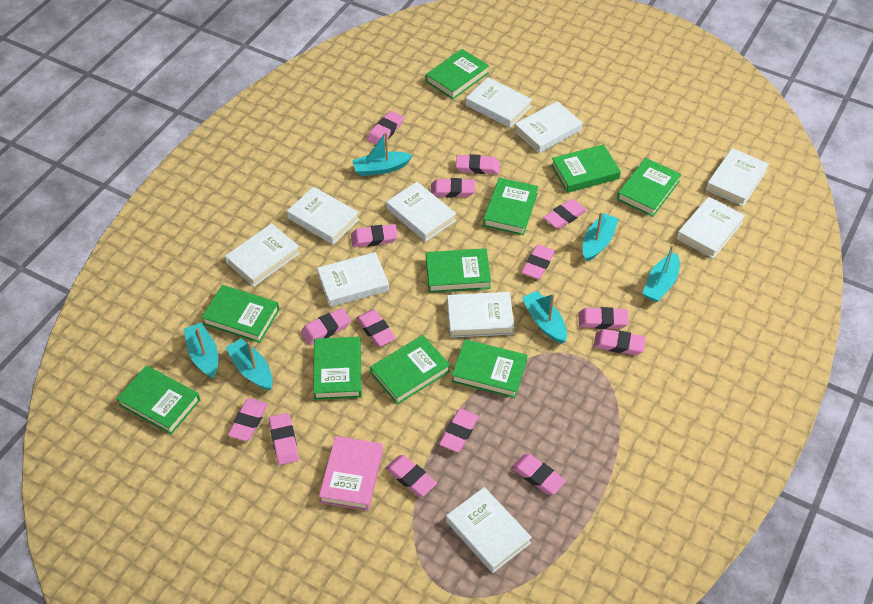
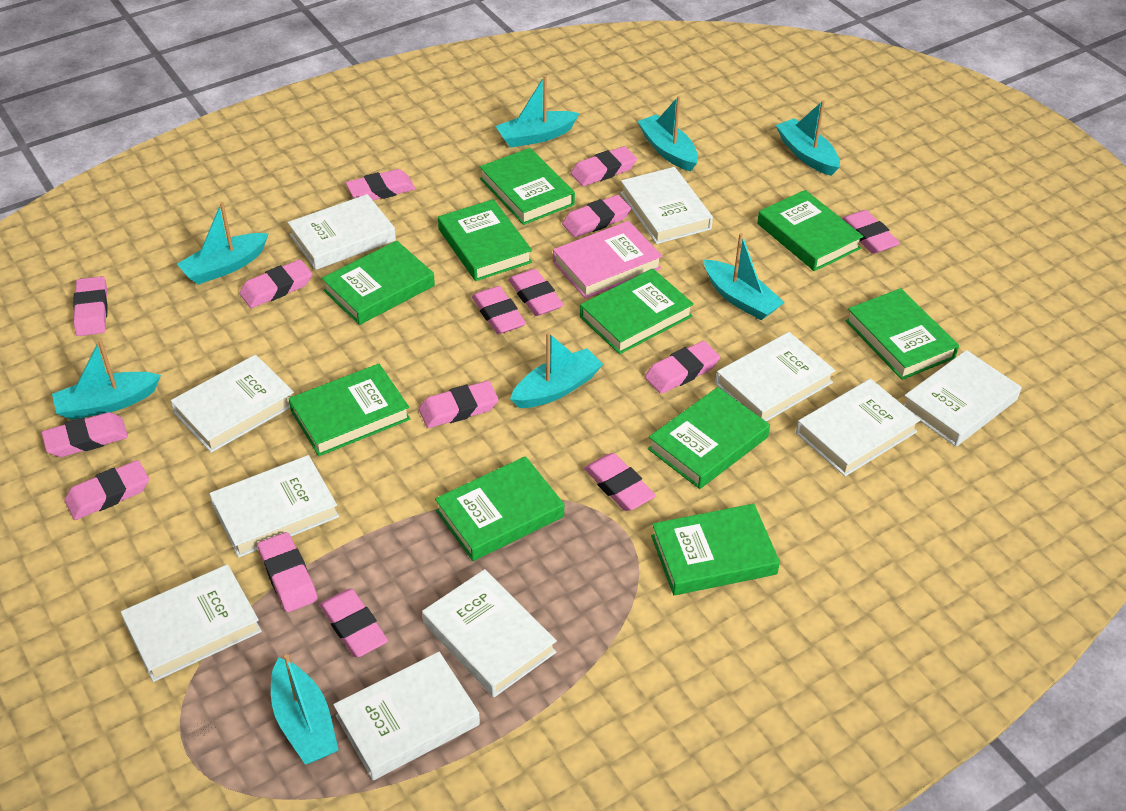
turquoise boat: 6 -> 8

